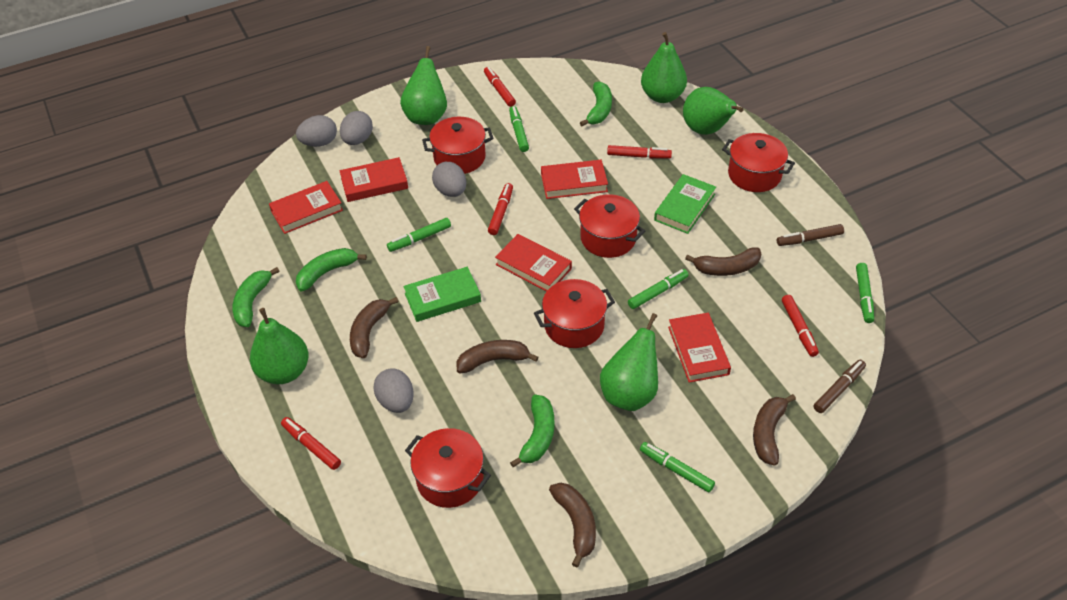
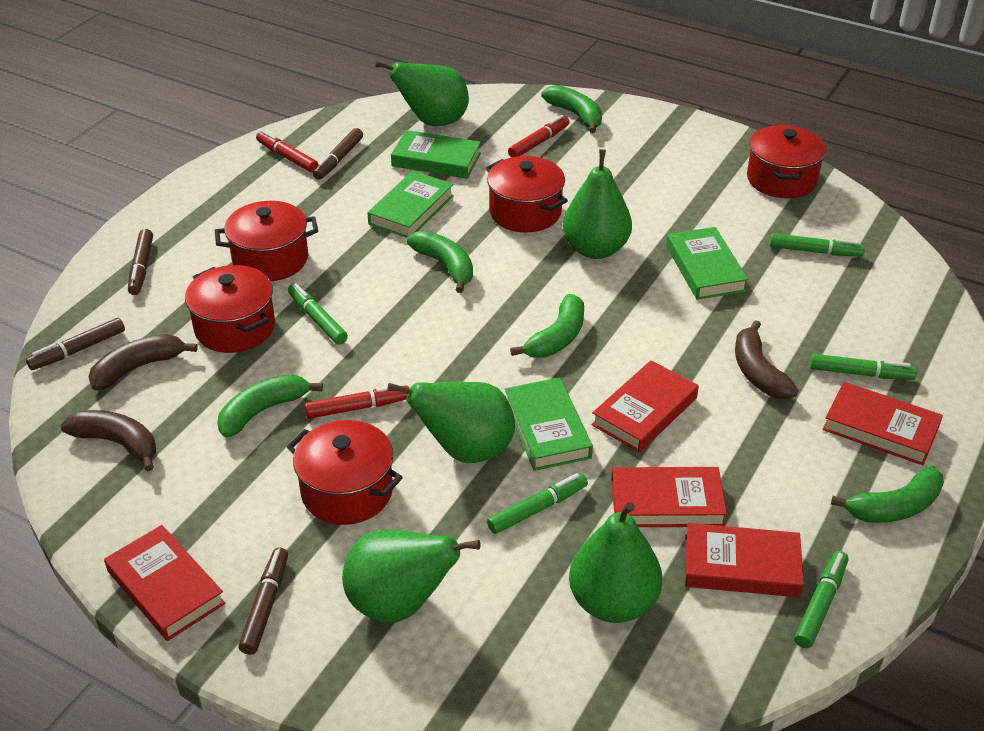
brown banana: 5 -> 3
brown marker: 2 -> 4
green banana: 4 -> 5
green book: 2 -> 4
grey egg: 4 -> 0
red marker: 5 -> 3

